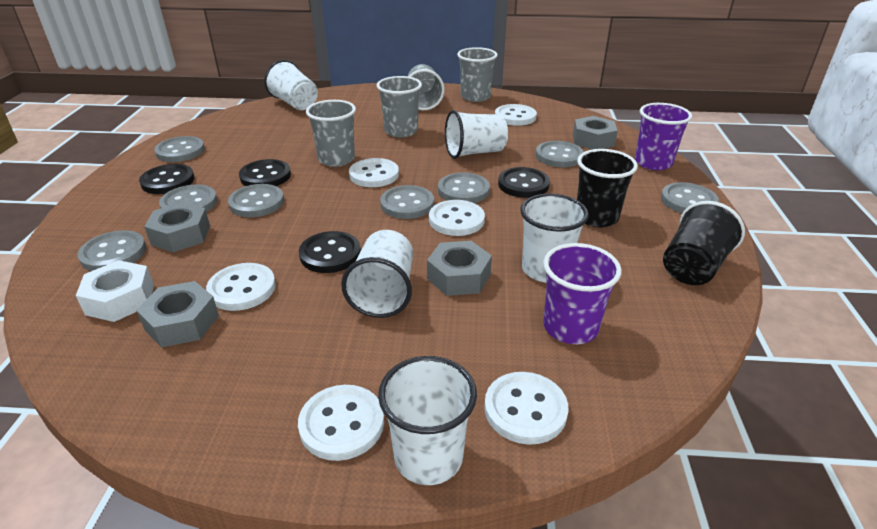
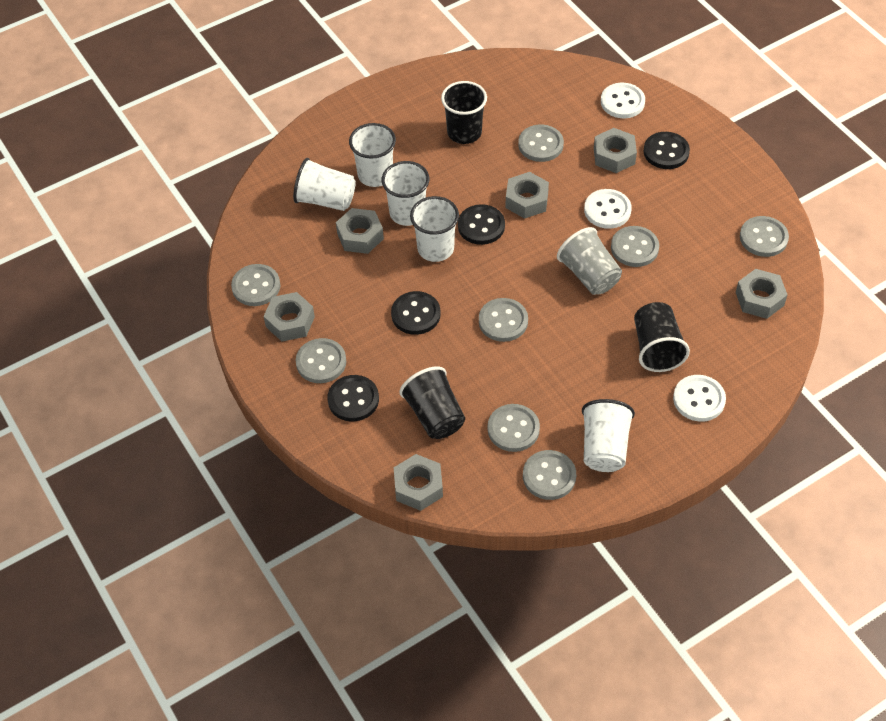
black cup: 2 -> 3
grey cup: 4 -> 1
grey nut: 4 -> 6
purple cup: 2 -> 0
white button: 6 -> 3
white nut: 1 -> 0

